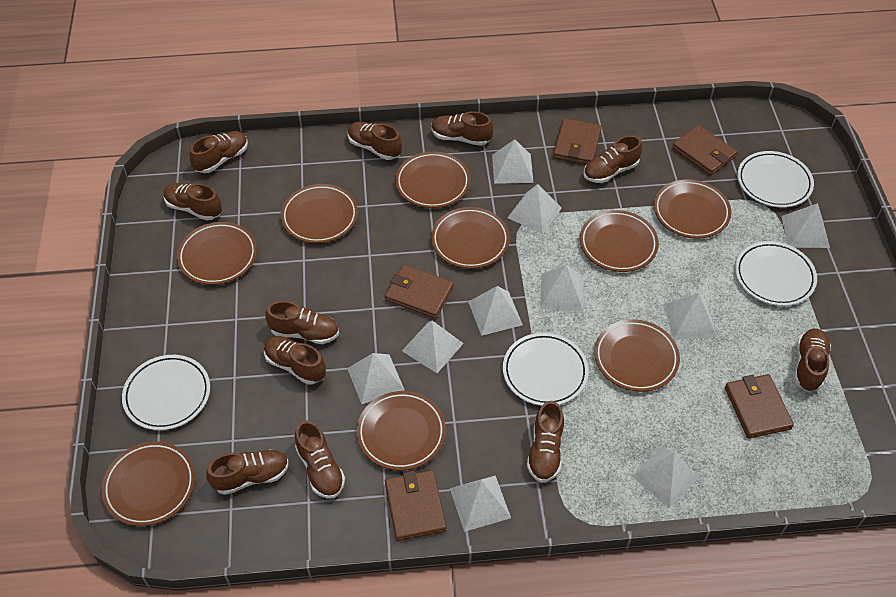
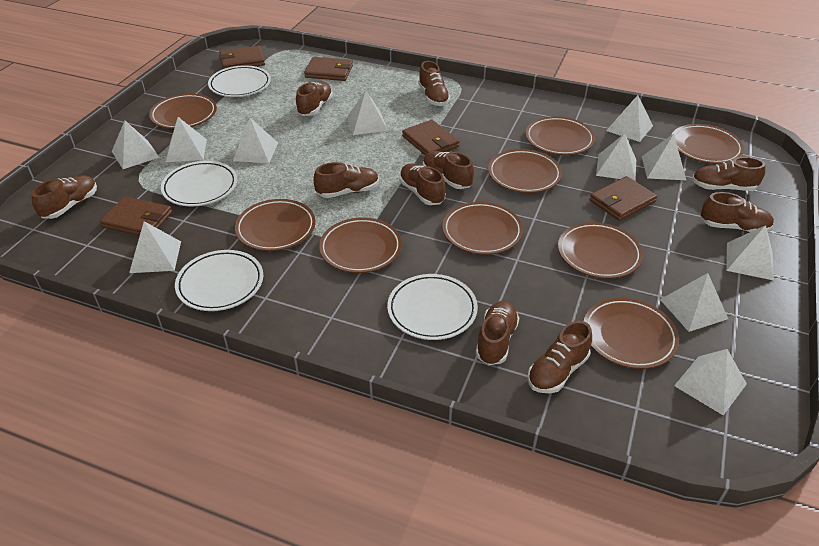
brown shoe: 11 -> 10
white pyramid: 10 -> 11

